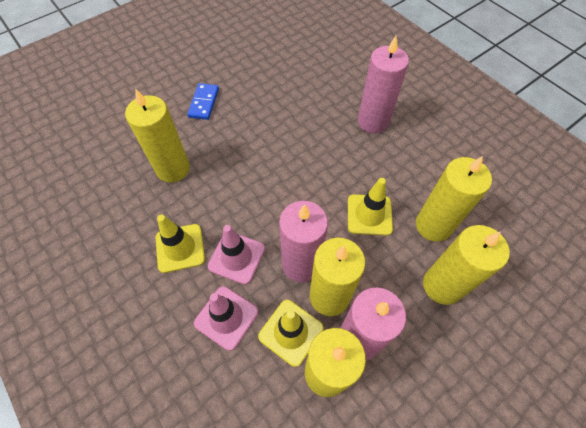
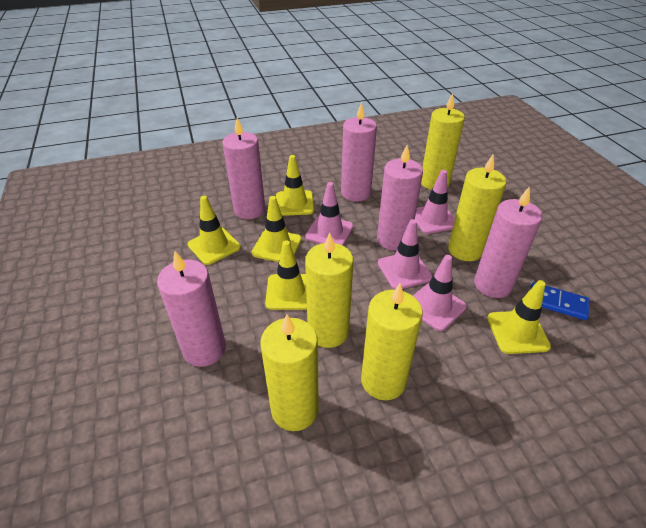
pink candle: 3 -> 5
pink traffic cone: 2 -> 4
yellow traffic cone: 3 -> 5

